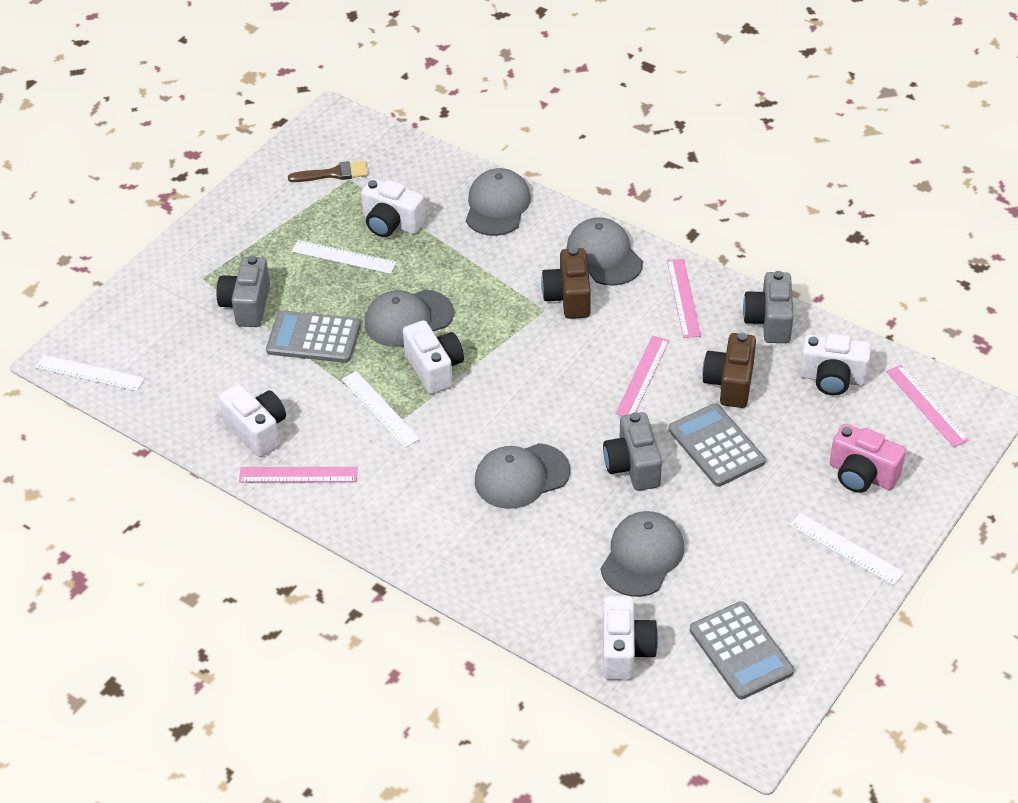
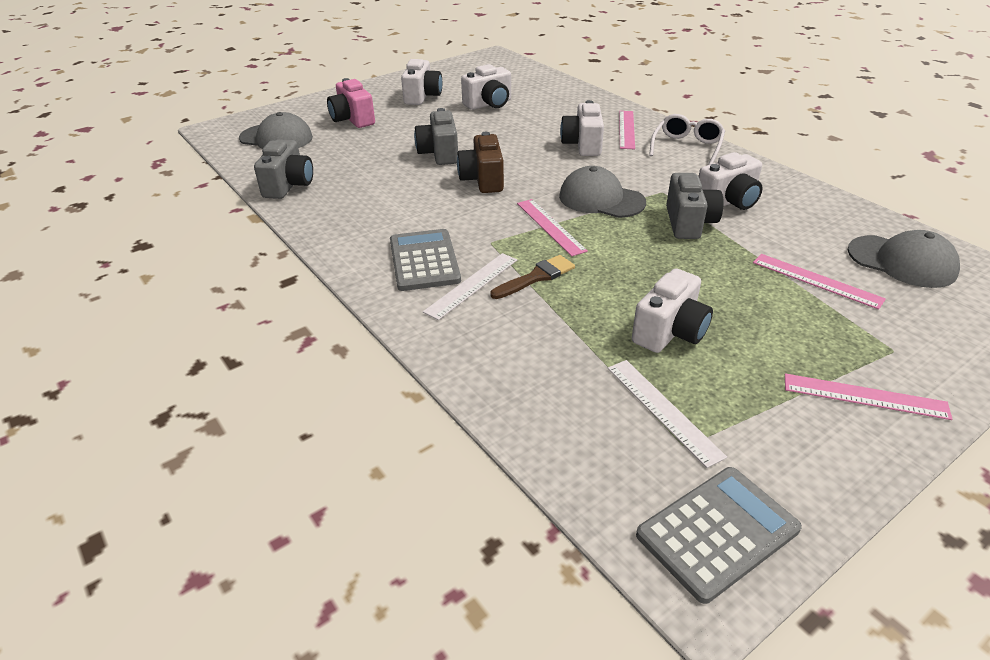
brown camera: 2 -> 1
grey calculator: 3 -> 2
grey cap: 5 -> 3
white glasses: 0 -> 1
white ruler: 4 -> 2

